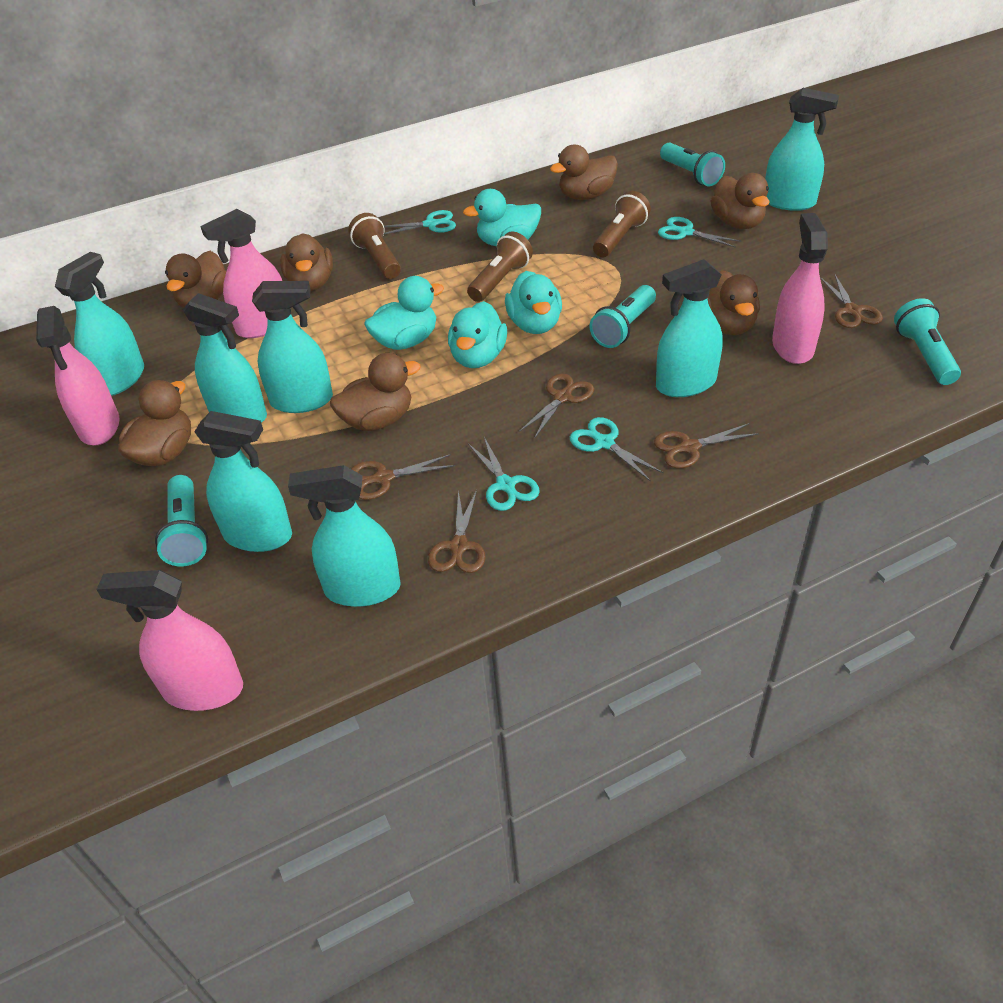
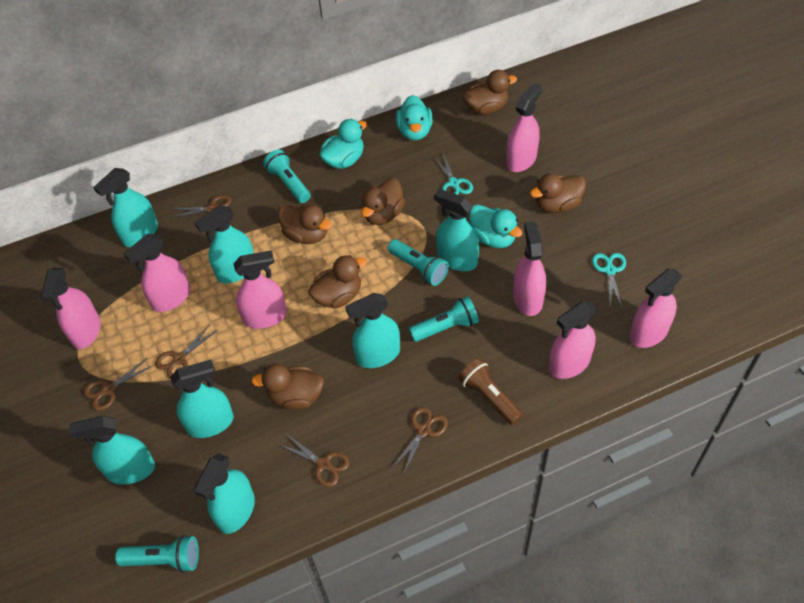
brown duck: 7 -> 6
brown flashlight: 3 -> 1
pink spray bottle: 4 -> 7
turquoise duck: 4 -> 3
turquoise scissors: 4 -> 2

